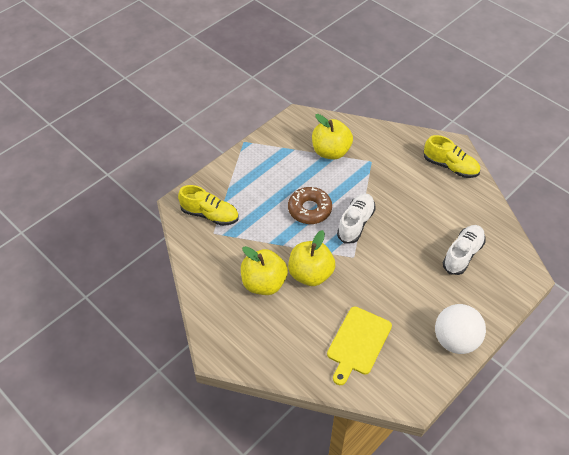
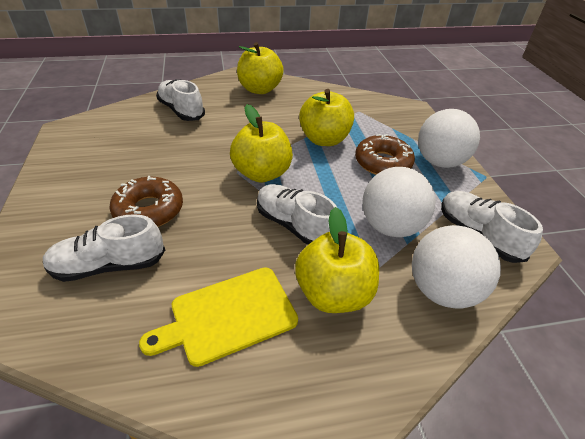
brown donut: 1 -> 2
white ball: 1 -> 3
white shoe: 2 -> 4
yellow apple: 3 -> 4
yellow shoe: 2 -> 0

